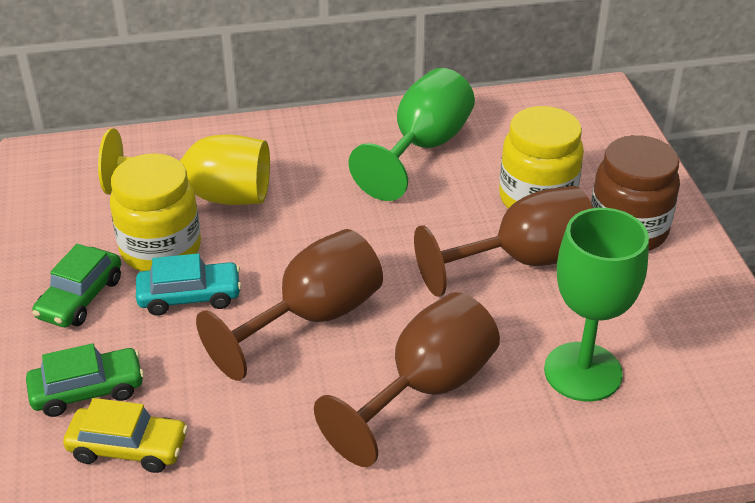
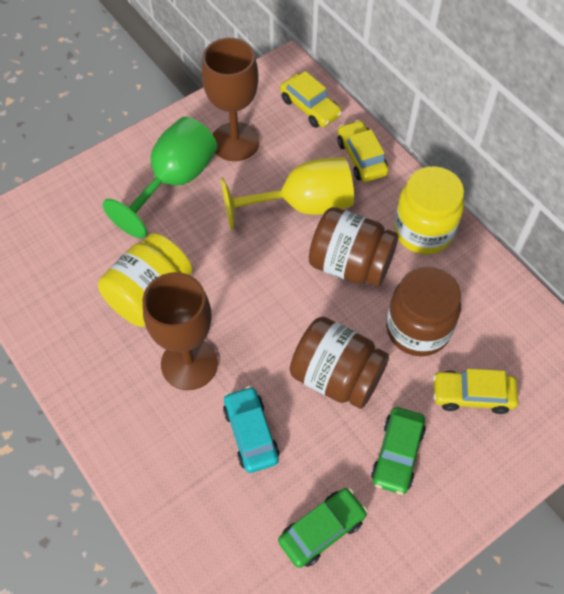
brown goblet: 3 -> 2
brown jar: 1 -> 3
green goblet: 2 -> 1
yellow car: 1 -> 3

